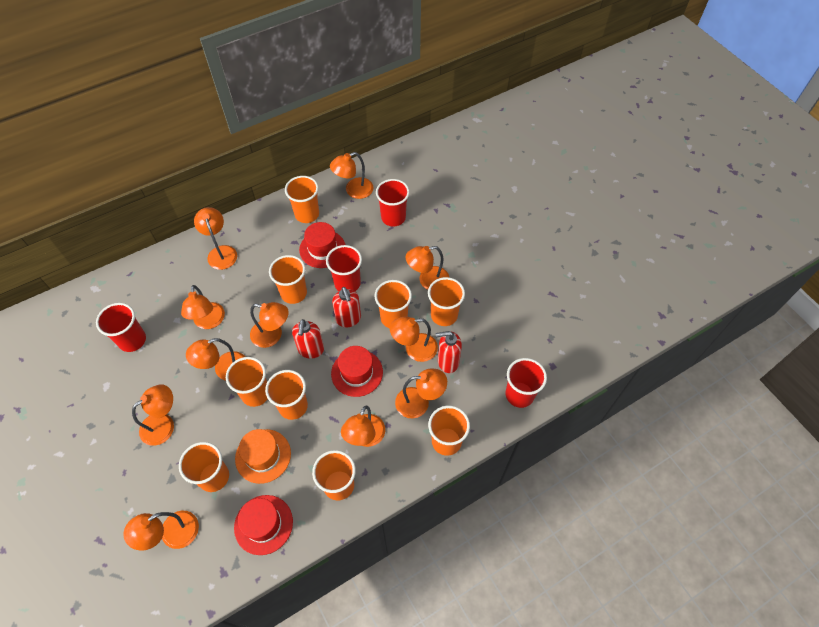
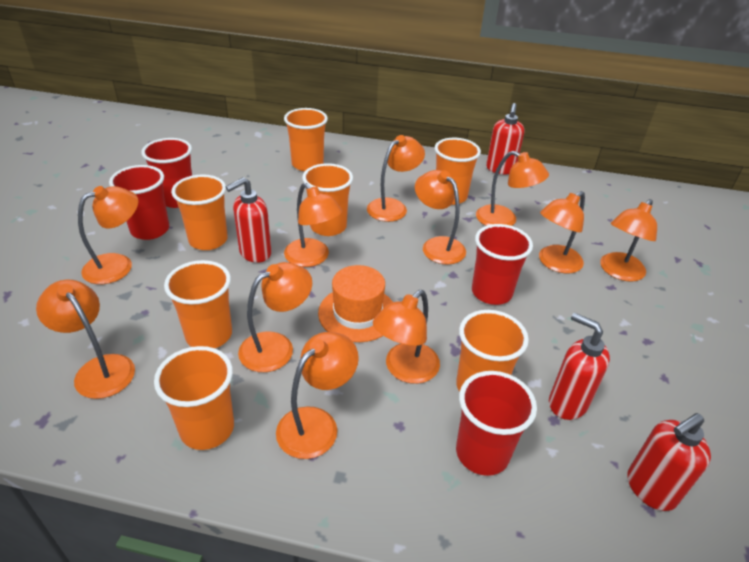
orange cup: 9 -> 7
red hat: 3 -> 0
red soap dispenser: 3 -> 4

